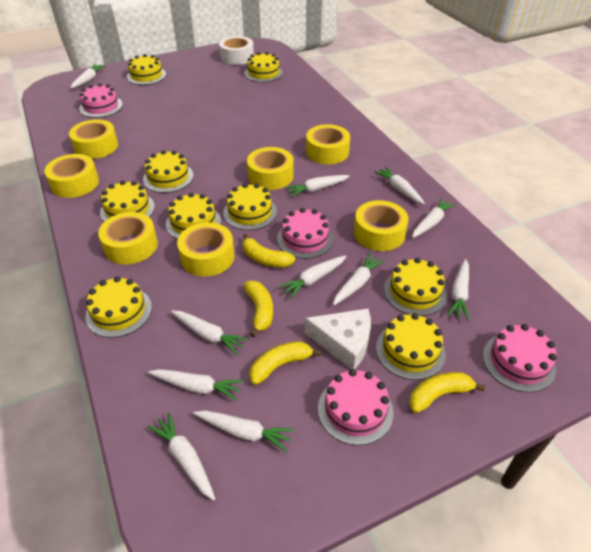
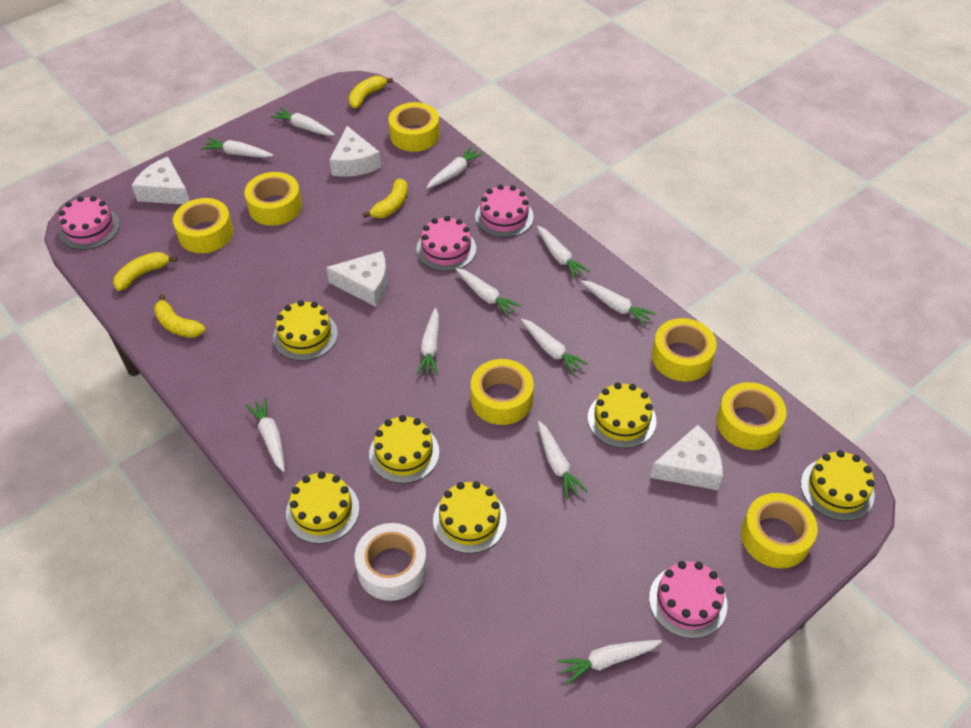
white cheese: 1 -> 4
yellow cake: 9 -> 6

